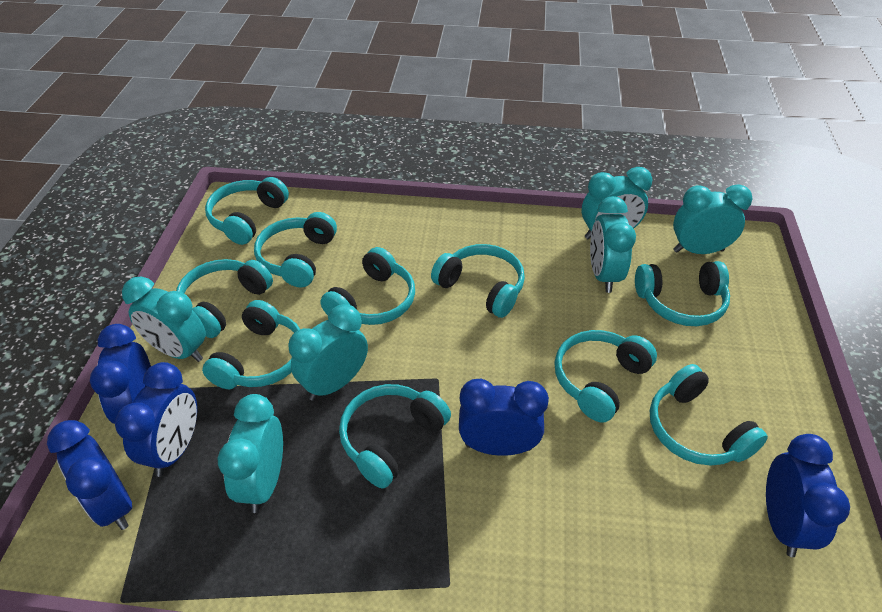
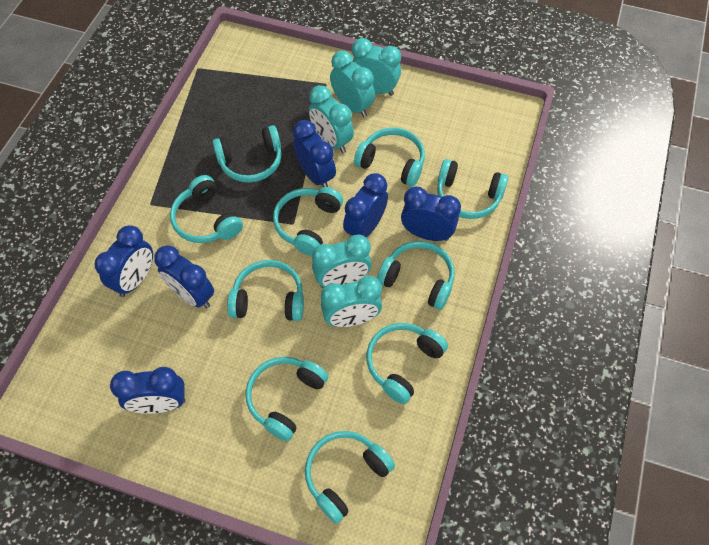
blue clock: 5 -> 6
turquoise clock: 6 -> 5

